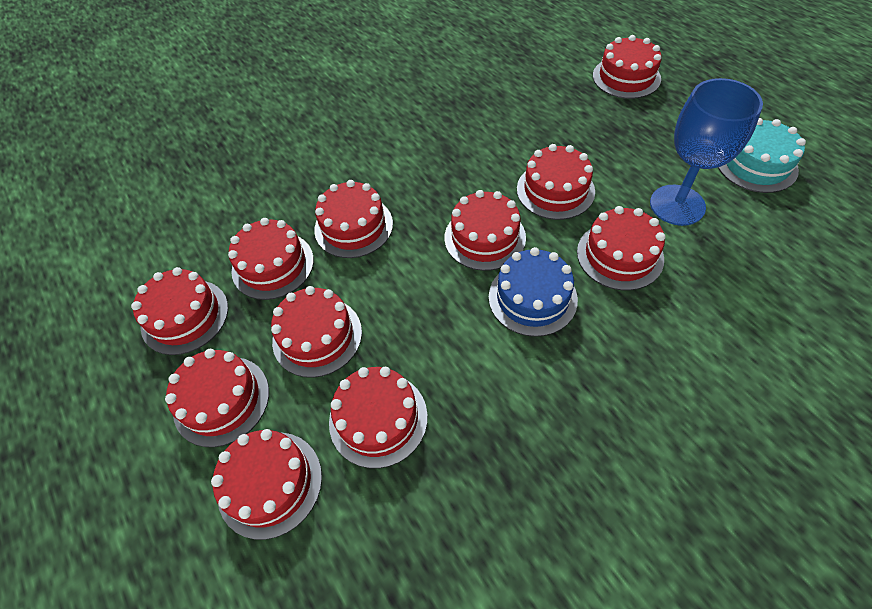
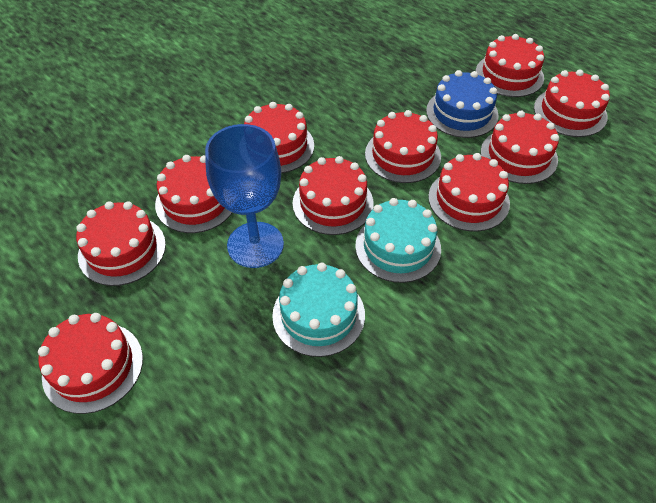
red cake: 11 -> 10
turquoise cake: 1 -> 2

